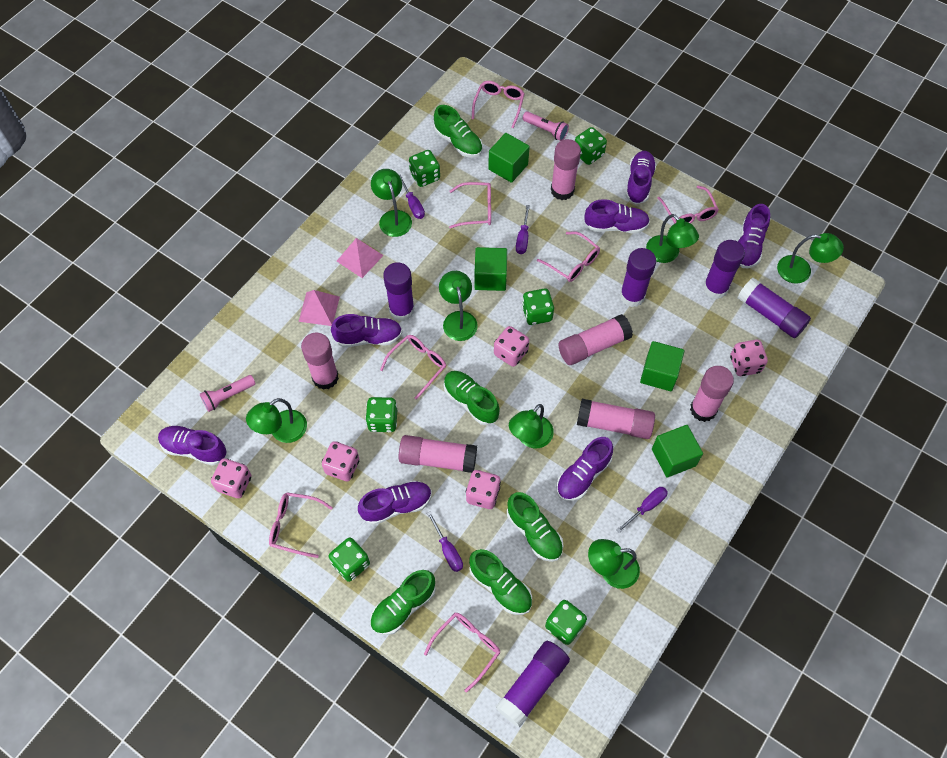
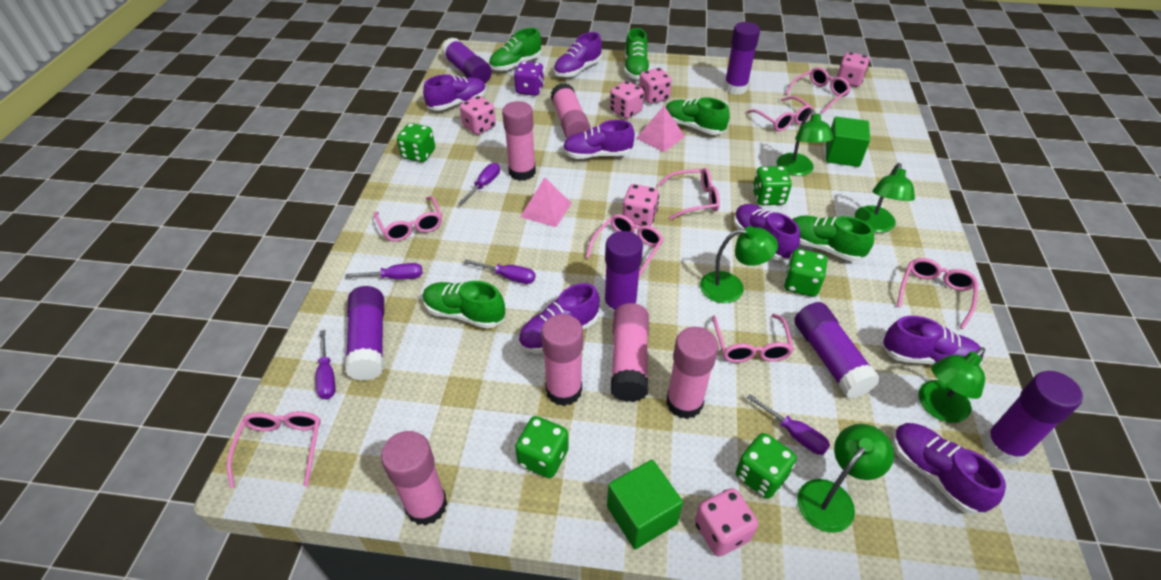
green cube: 4 -> 2
green dice: 6 -> 5
green lamp: 7 -> 5
pink dice: 5 -> 6
pink flashlight: 2 -> 0
pink glasses: 7 -> 8
purple dice: 0 -> 1
purple glue stick: 5 -> 6
purple screwdriver: 4 -> 5

